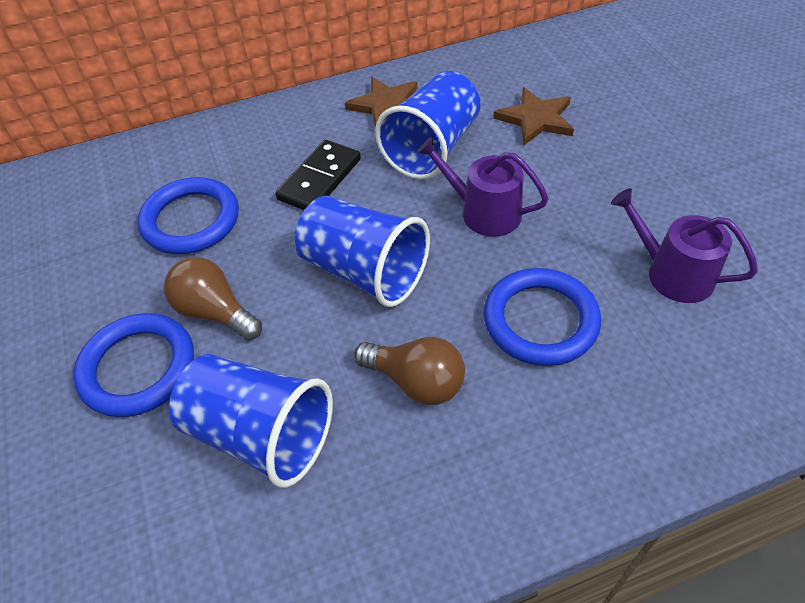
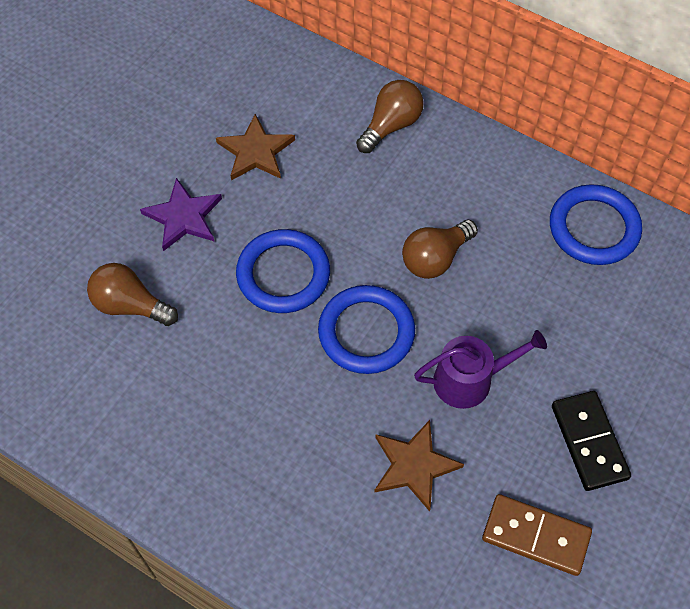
blue cup: 3 -> 0
brown domino: 0 -> 1
brown light bulb: 2 -> 3
purple star: 0 -> 1
purple watering can: 2 -> 1

